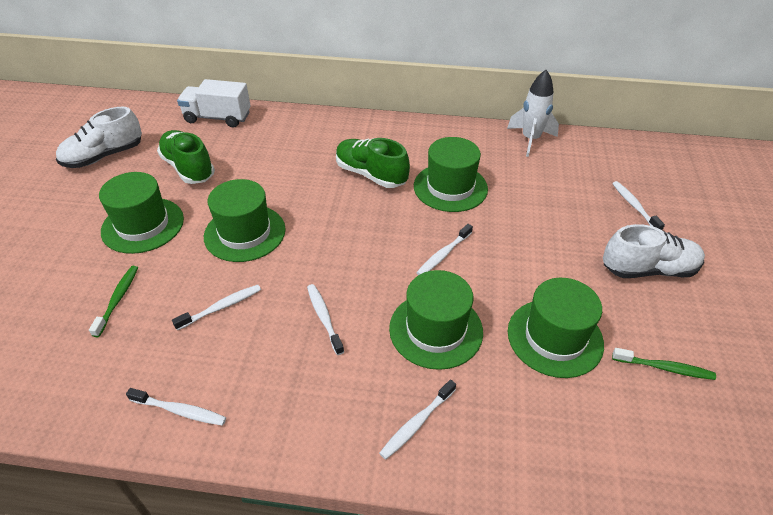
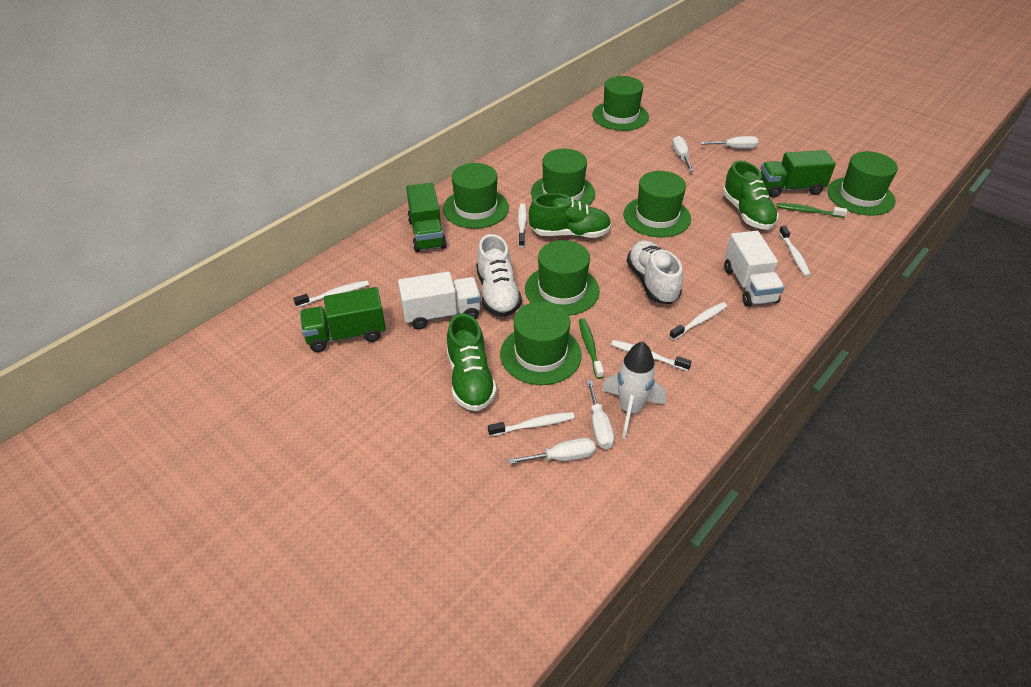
green hat: 5 -> 7
green shoe: 2 -> 3
green truck: 0 -> 3
white screwdriver: 0 -> 4
white truck: 1 -> 2

